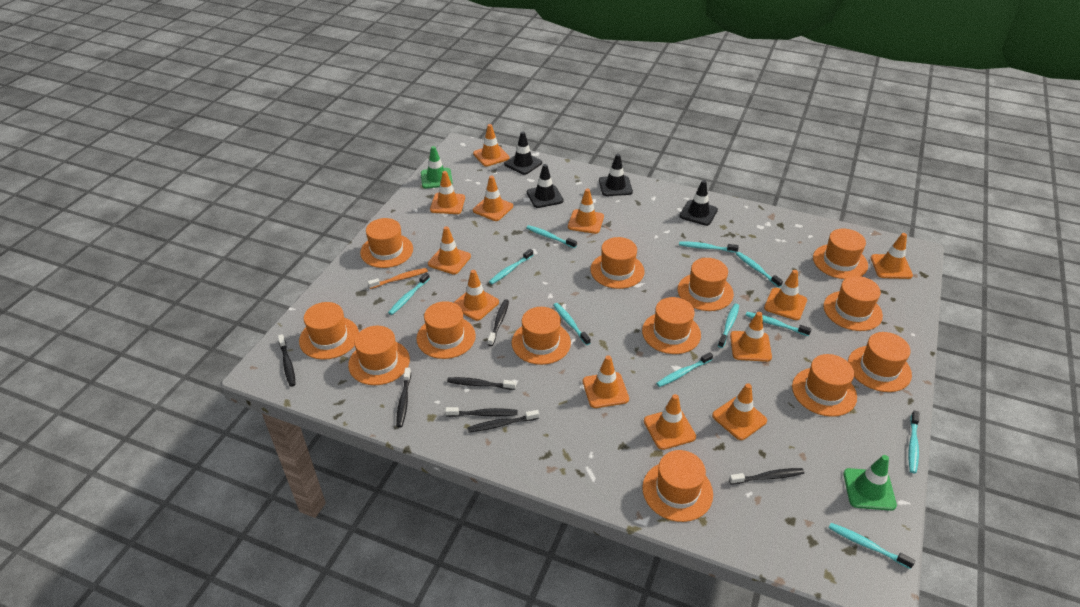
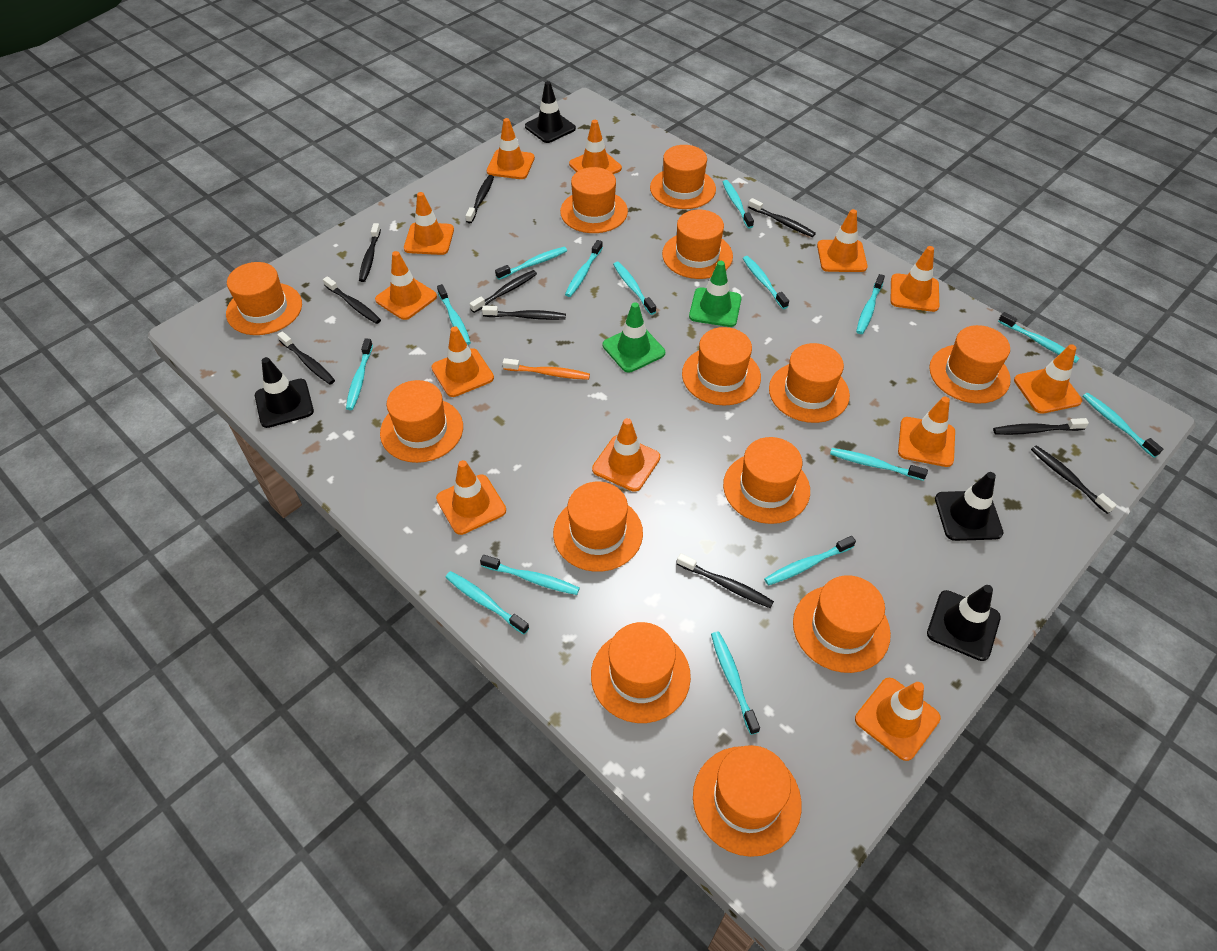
black toothbrush: 7 -> 10
turquoise toothbrush: 11 -> 15

